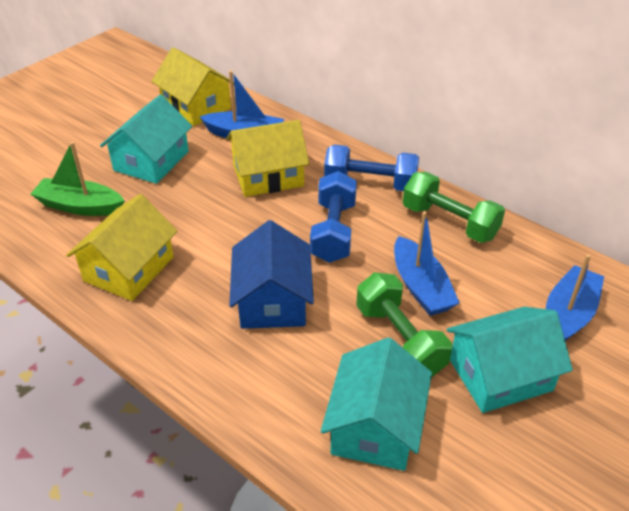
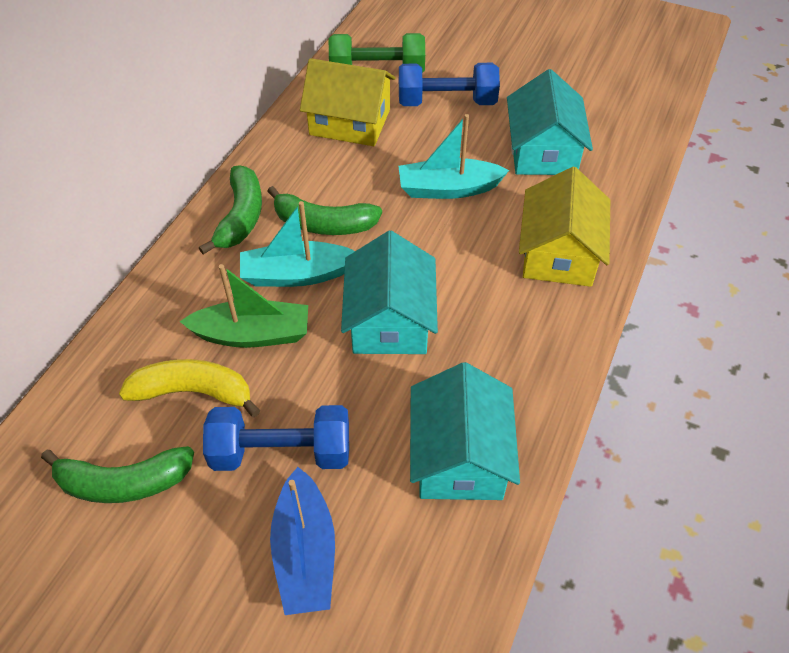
blue boat: 3 -> 1
blue house: 1 -> 0
green banana: 0 -> 3
green dumbbell: 2 -> 1
turquoise boat: 0 -> 2
yellow banana: 0 -> 1
yellow house: 3 -> 2

